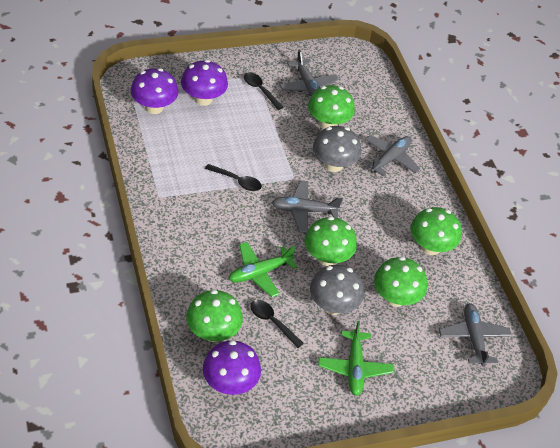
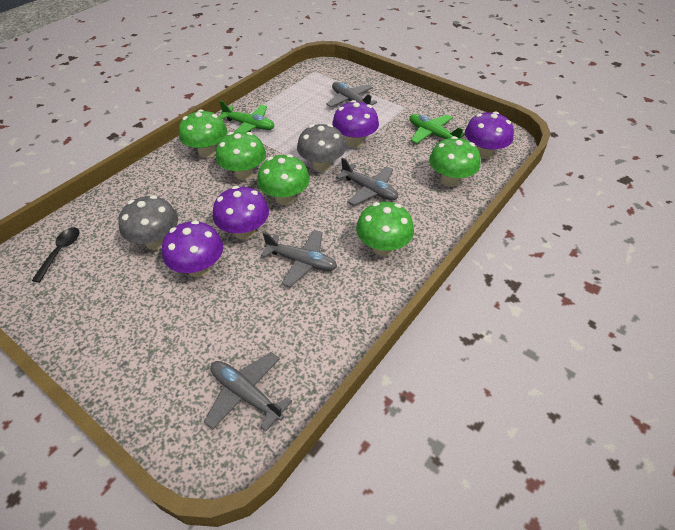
black spoon: 3 -> 1
purple mushroom: 3 -> 4

